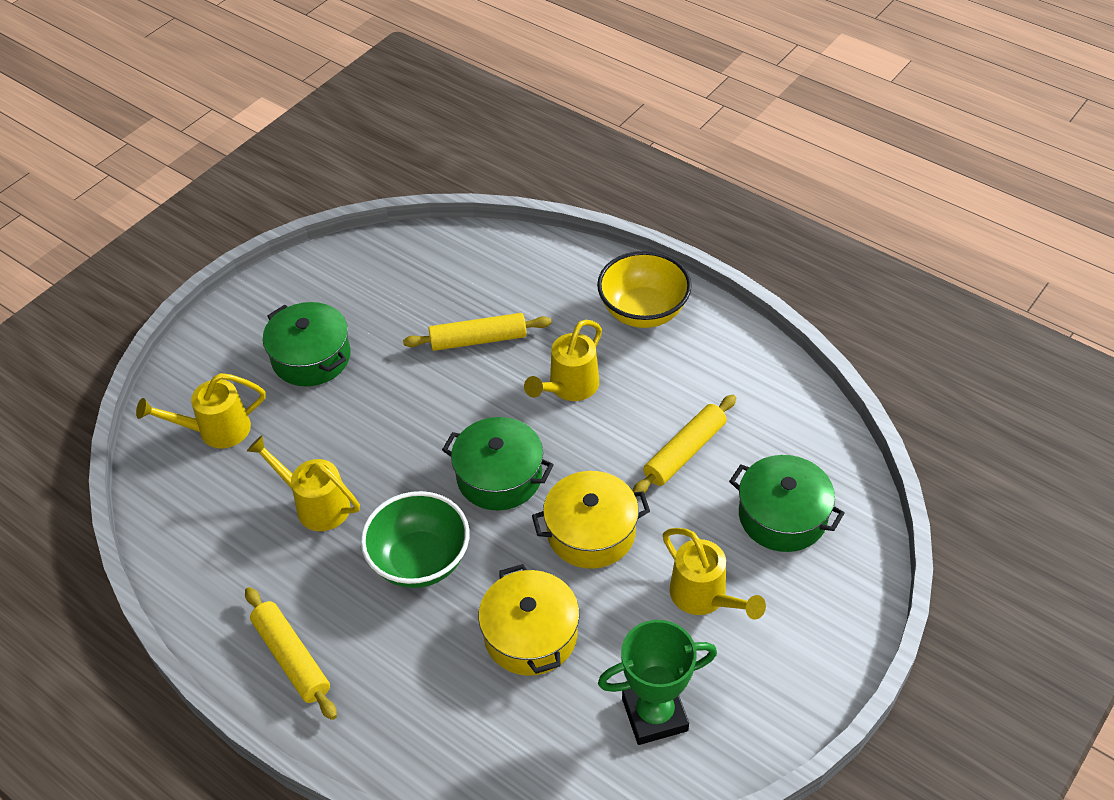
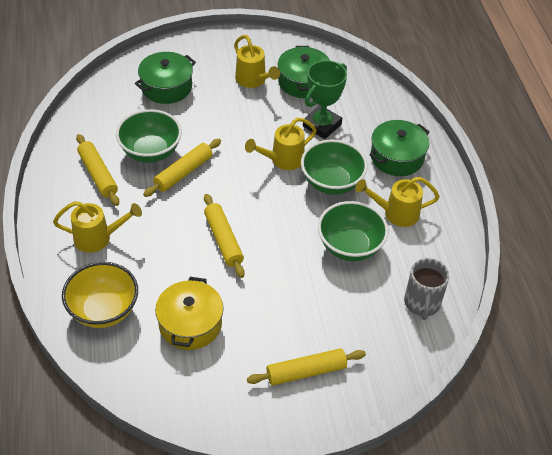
green bowl: 1 -> 3
grey mug: 0 -> 1
yellow pot: 2 -> 1
yellow rolling pin: 3 -> 4

